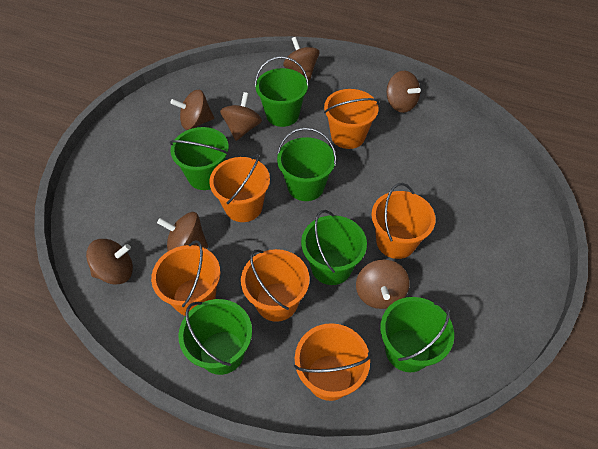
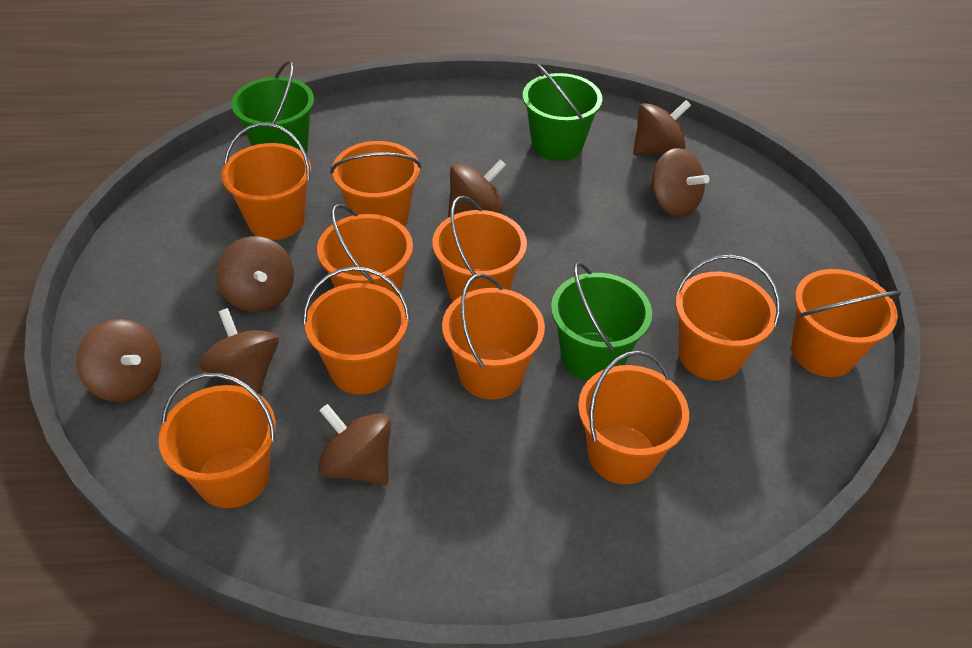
green bucket: 6 -> 3
orange bucket: 6 -> 10

